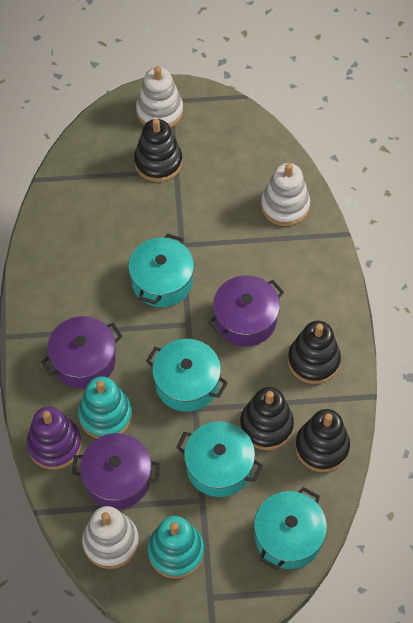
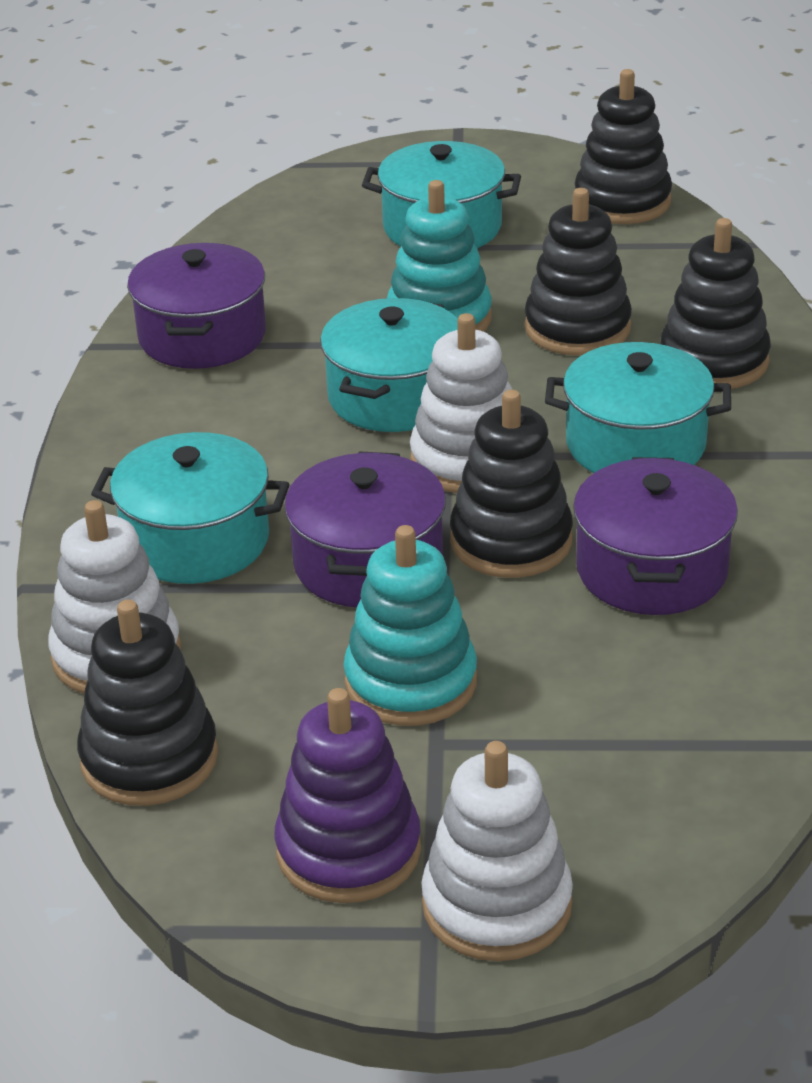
black stacking toy: 4 -> 5

